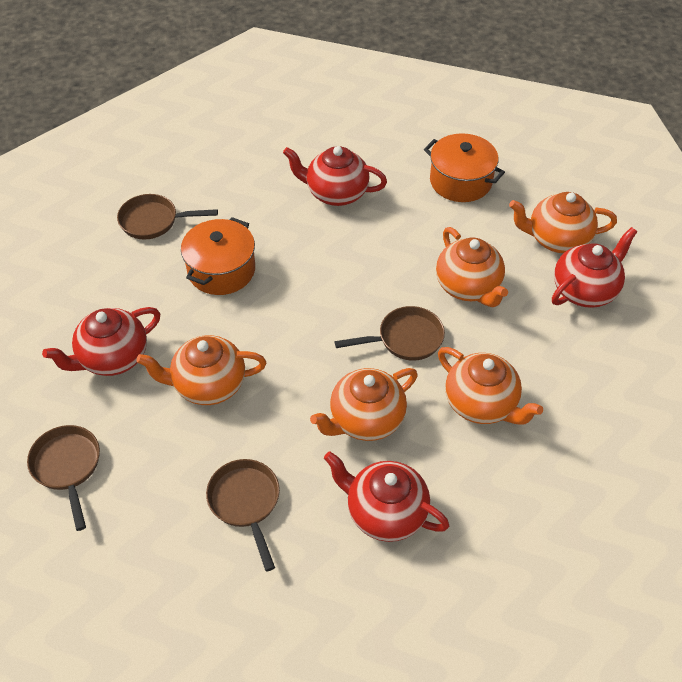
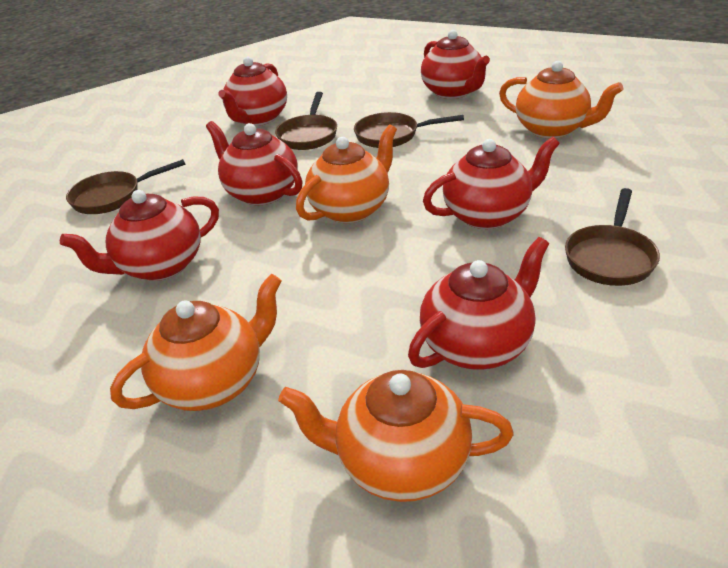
orange pot: 2 -> 0
orange teapot: 5 -> 4
red teapot: 4 -> 6

